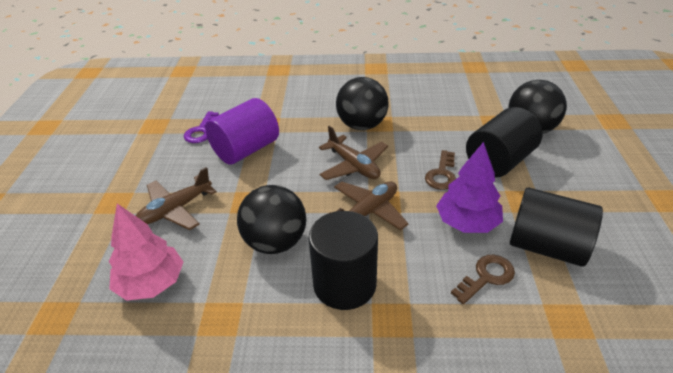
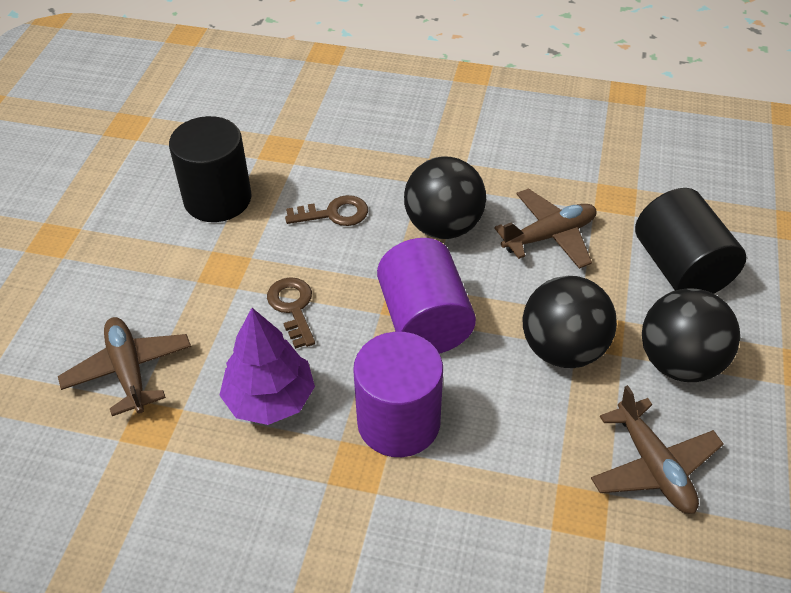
black cylinder: 3 -> 2
pink tree: 1 -> 0
purple cylinder: 1 -> 2
purple key: 1 -> 0

